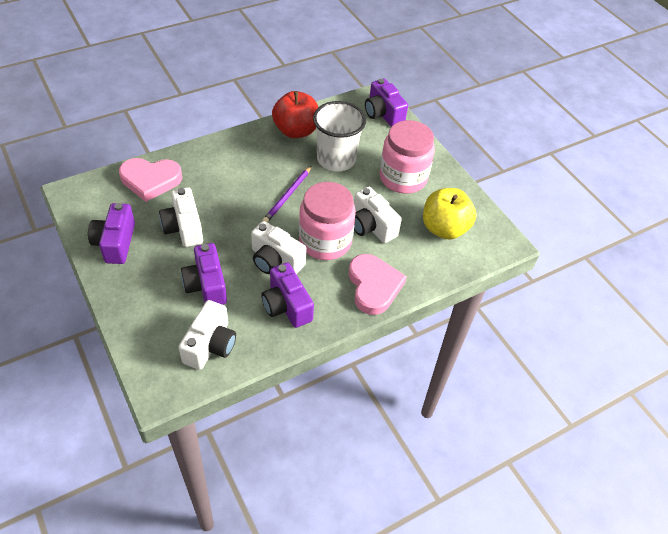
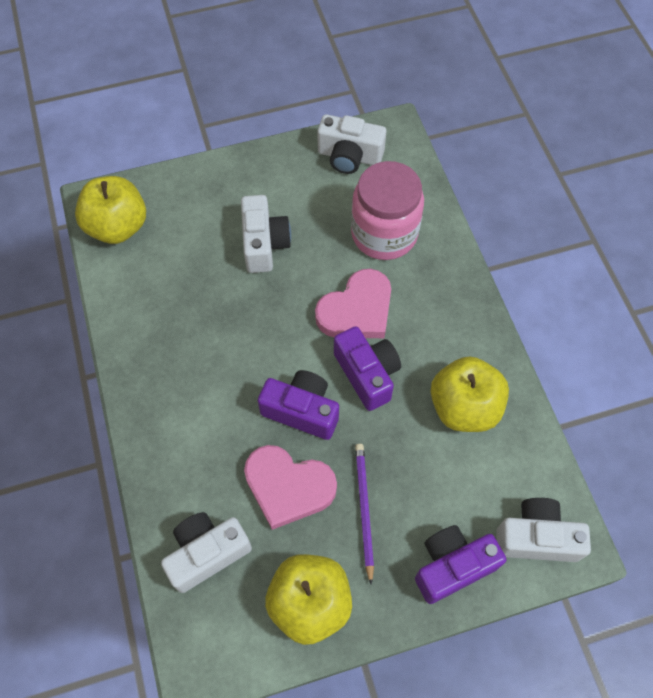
pink jar: 2 -> 1
purple camera: 4 -> 3
red apple: 1 -> 0
white cup: 1 -> 0
yellow apple: 1 -> 3

